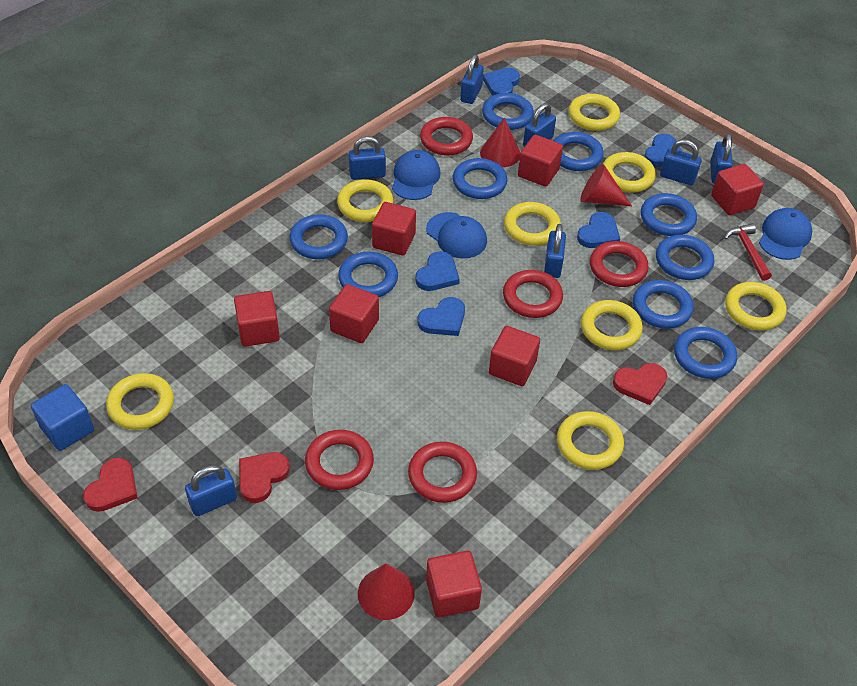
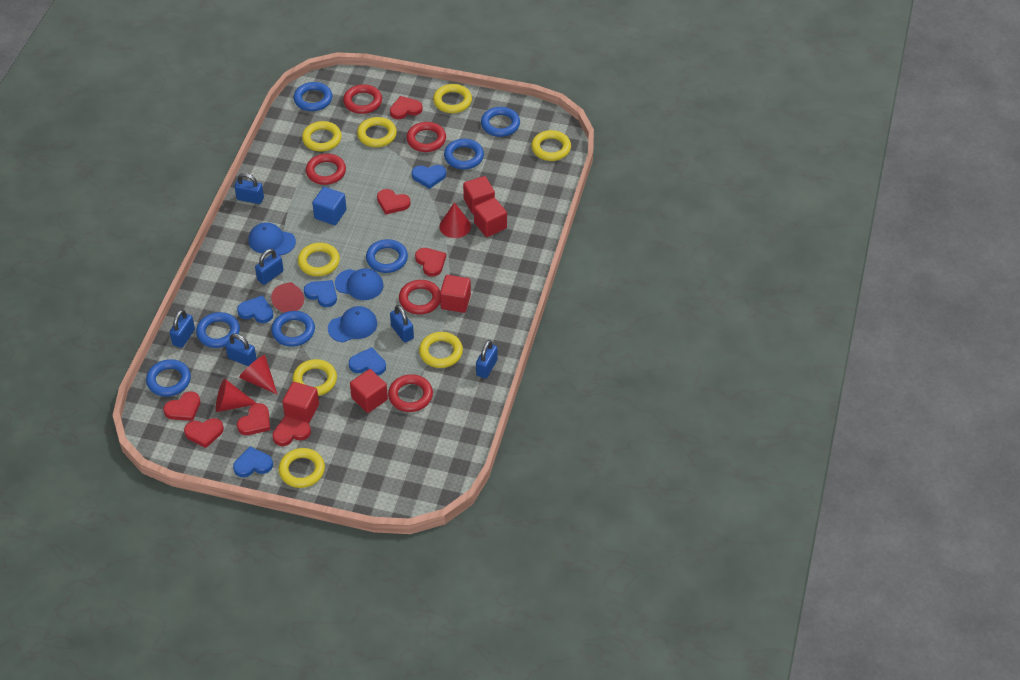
blue padlock: 7 -> 6
blue ring: 9 -> 7
red cone: 3 -> 4
red cube: 7 -> 5
red hammer: 1 -> 0
red heart: 3 -> 7

